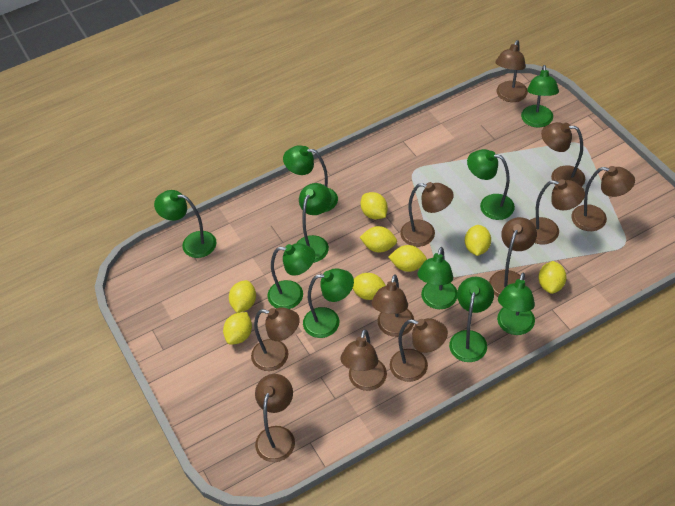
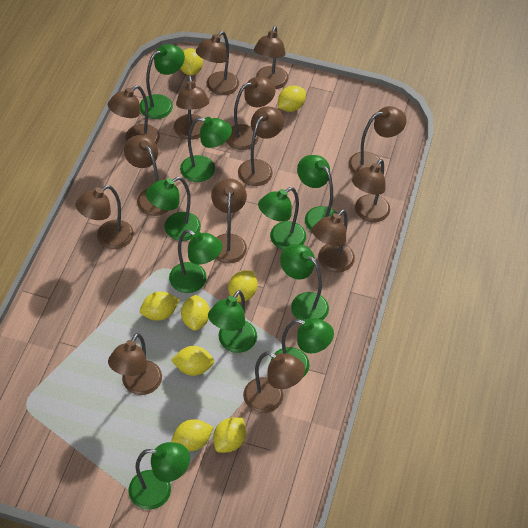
brown lamp: 11 -> 14

